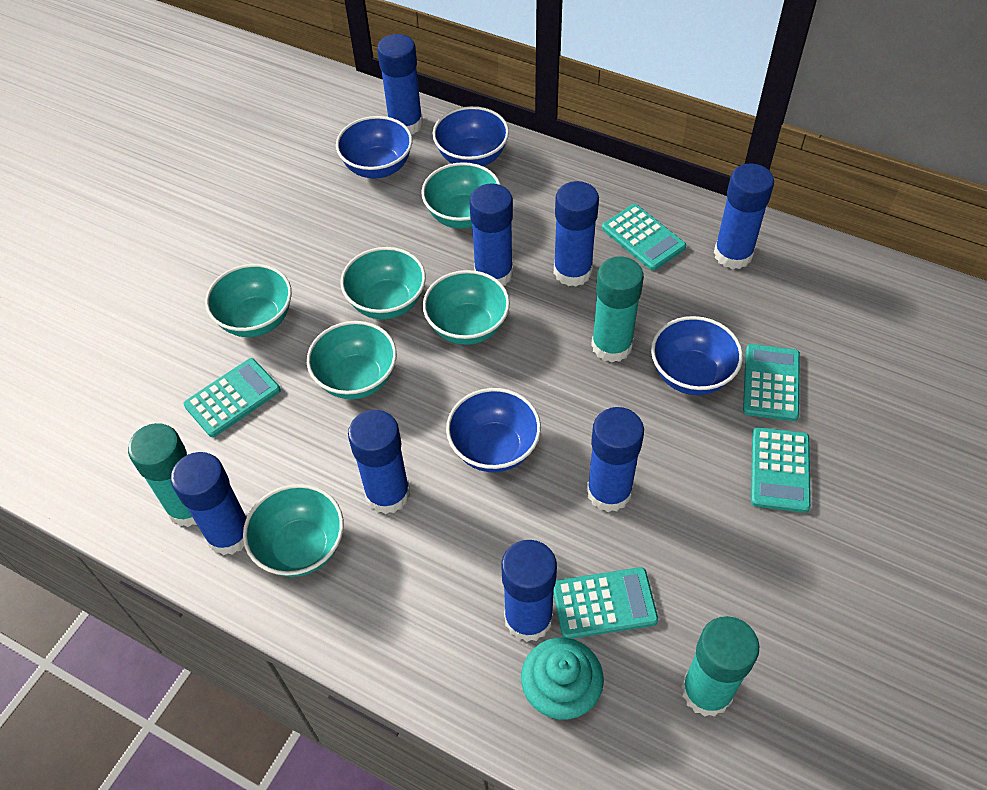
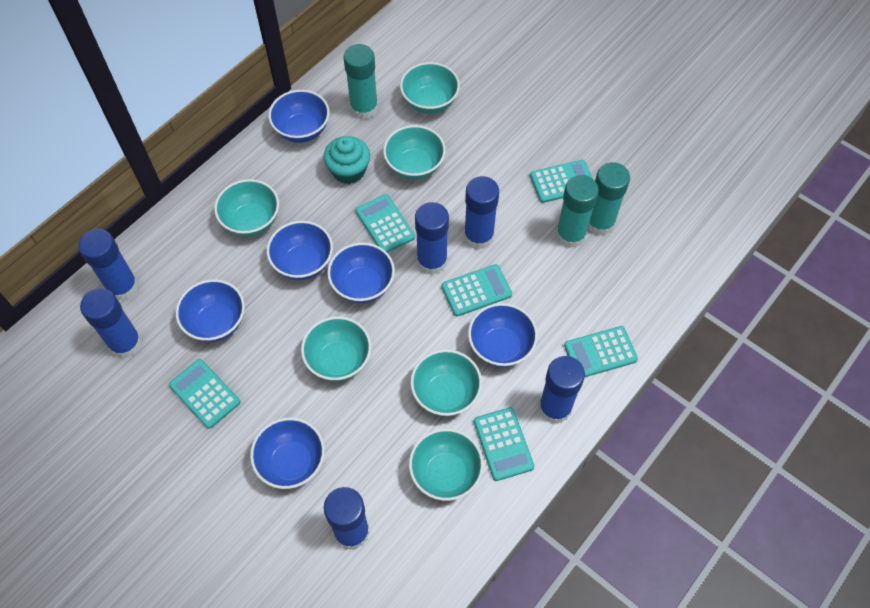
blue bowl: 4 -> 6
blue glue stick: 8 -> 6
turquoise calculator: 5 -> 6

